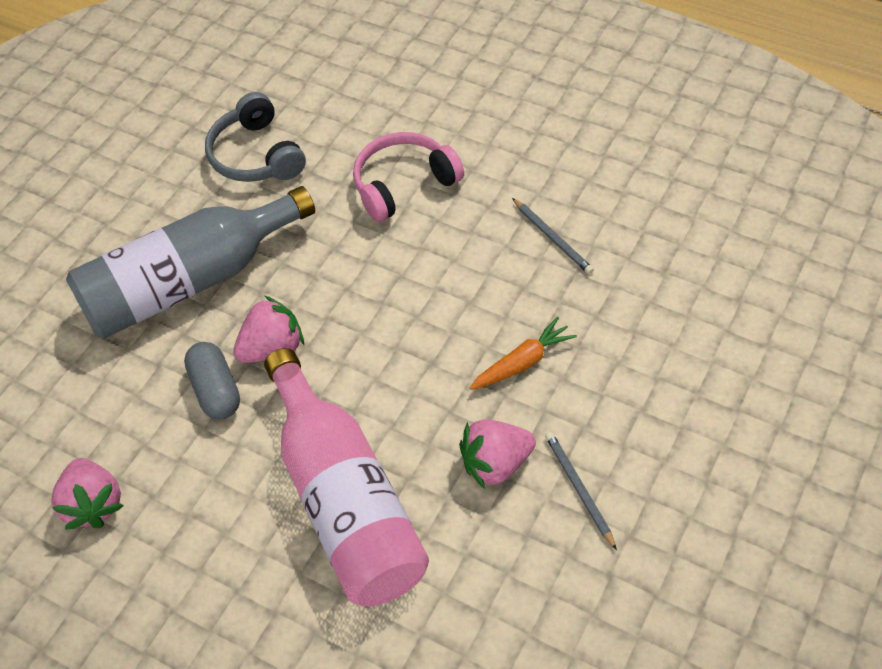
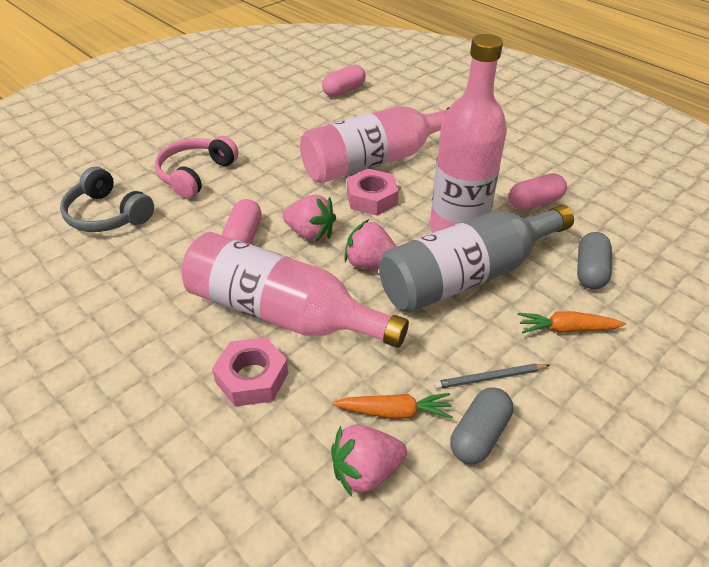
grey capsule: 1 -> 2
grey pencil: 2 -> 1
orange carrot: 1 -> 2
pink bottle: 1 -> 3
pink capsule: 0 -> 3
pink nut: 0 -> 2

